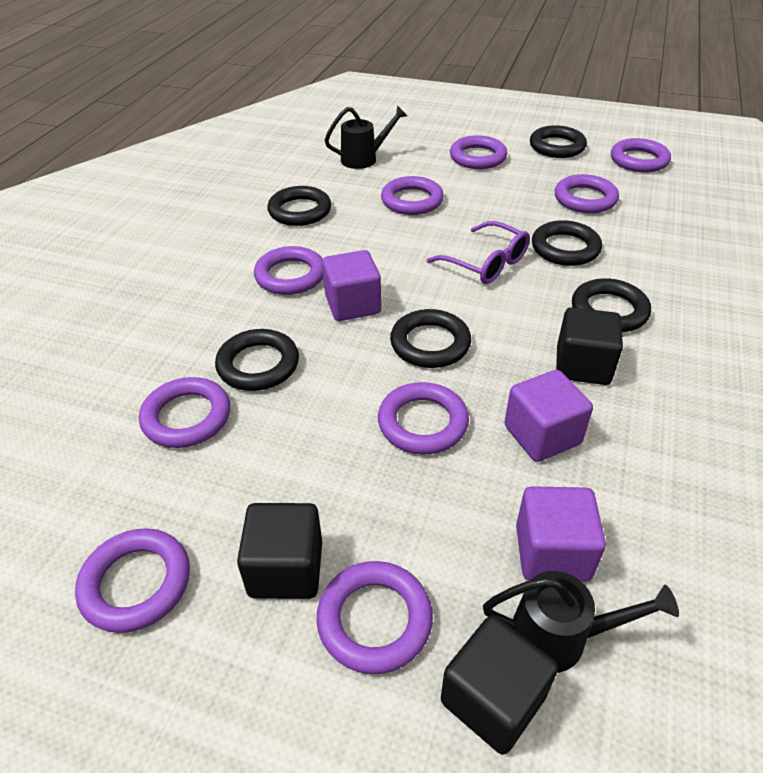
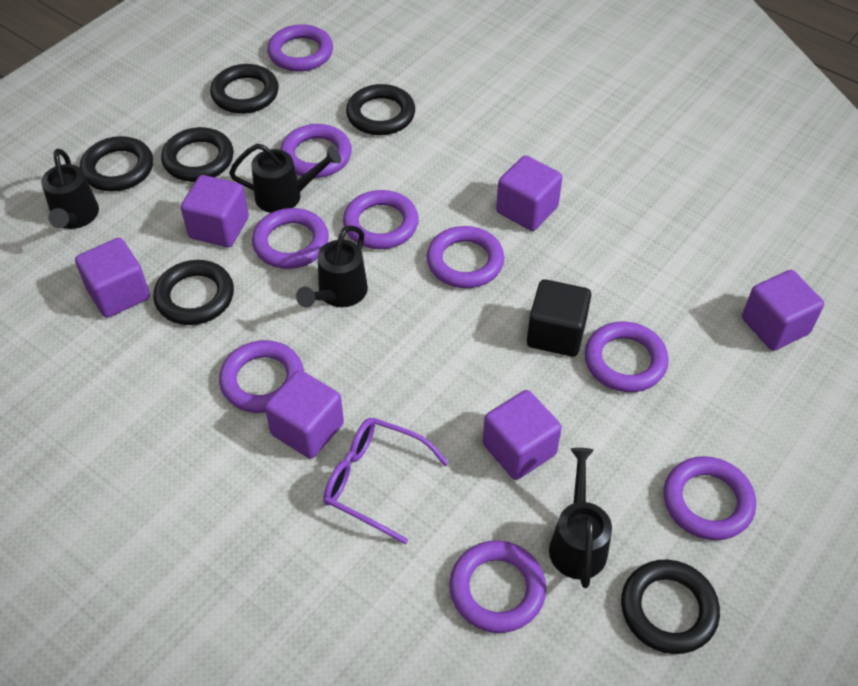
black cube: 3 -> 1
black watering can: 2 -> 4
purple cube: 3 -> 6

